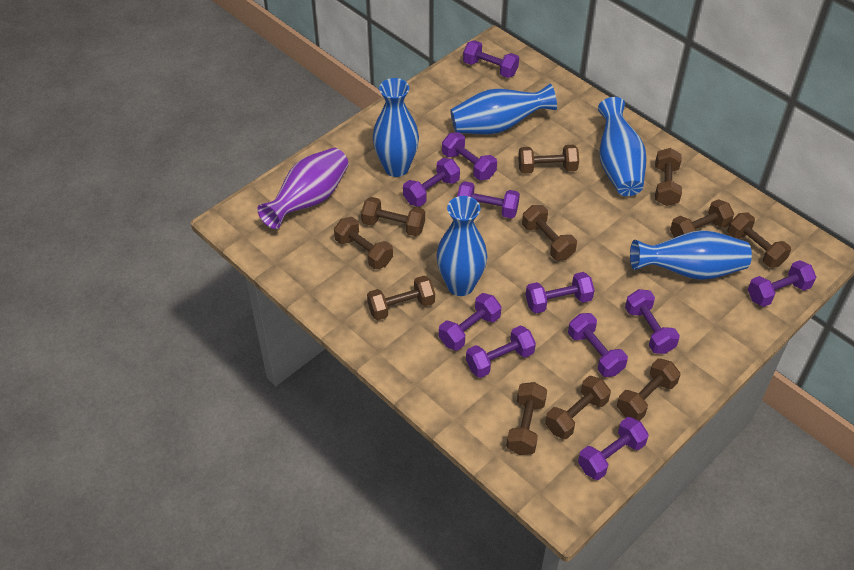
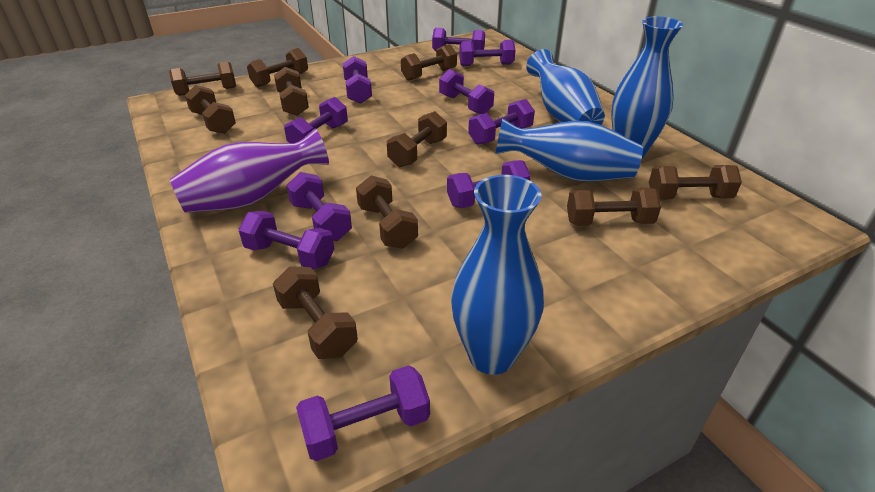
blue vase: 5 -> 4
brown dumbbell: 11 -> 10
purple dumbbell: 11 -> 10

